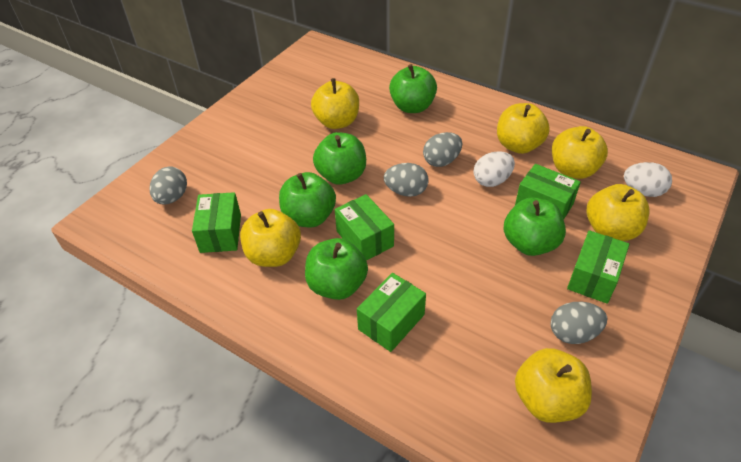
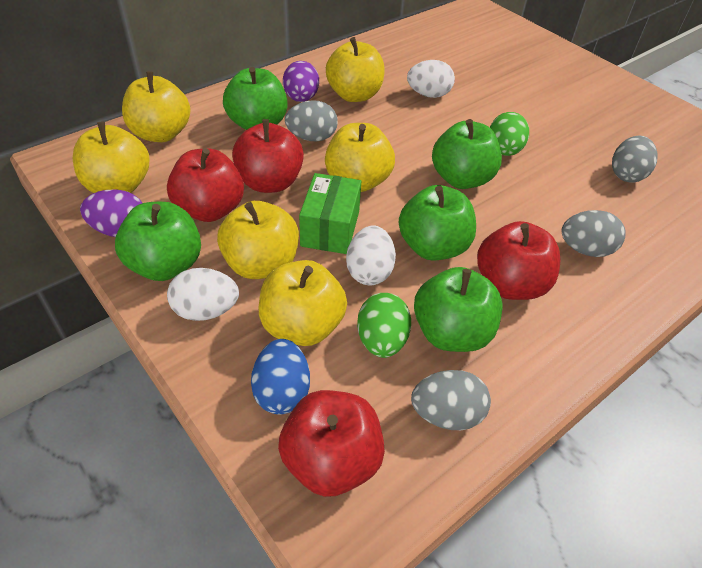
blue egg: 0 -> 1
green box: 5 -> 1
green egg: 0 -> 2
purple egg: 0 -> 2
red apple: 0 -> 4
white egg: 2 -> 3

